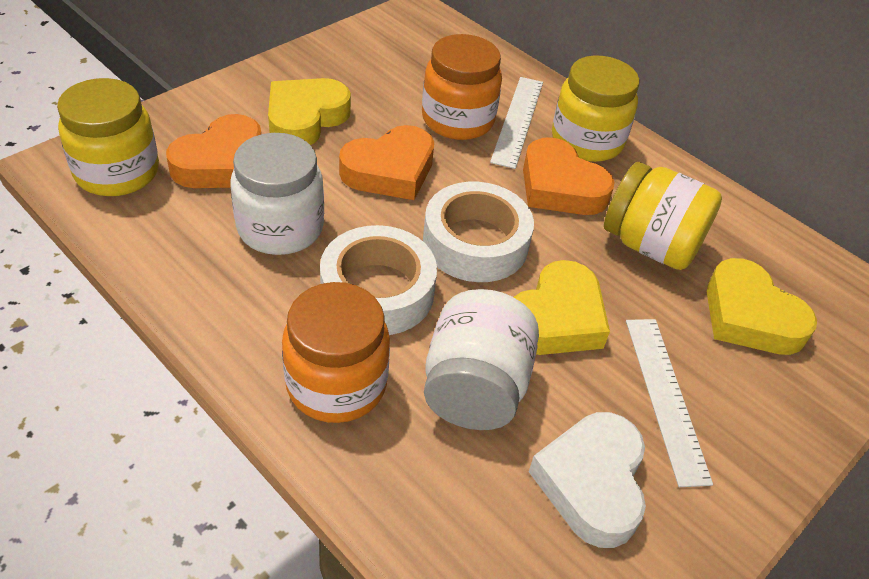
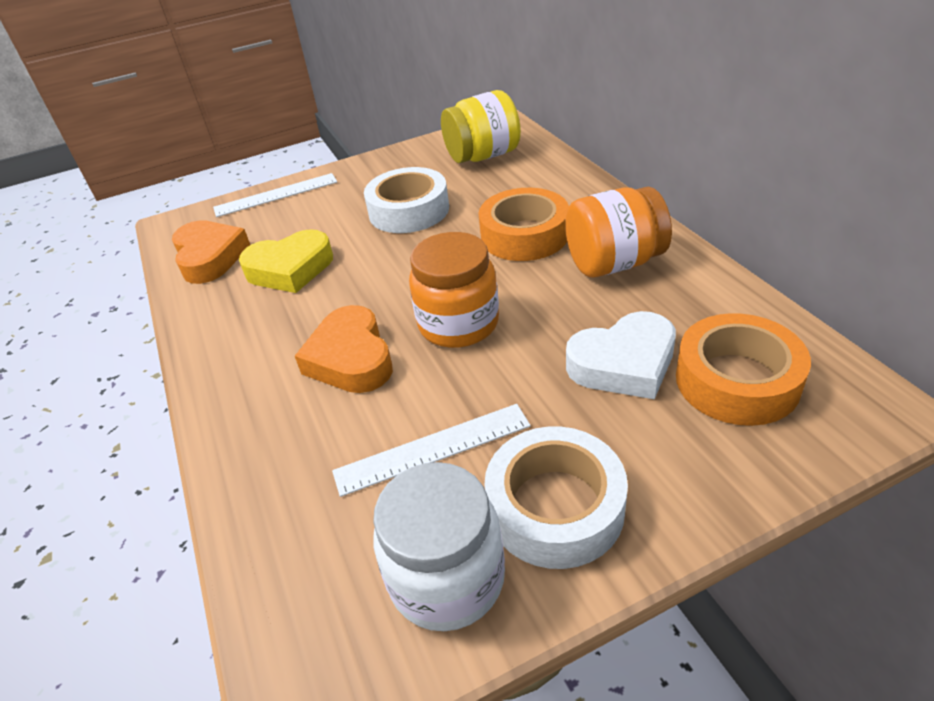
orange heart: 3 -> 2
orange tape: 0 -> 2
white jar: 2 -> 1
yellow heart: 3 -> 1
yellow jar: 3 -> 1

